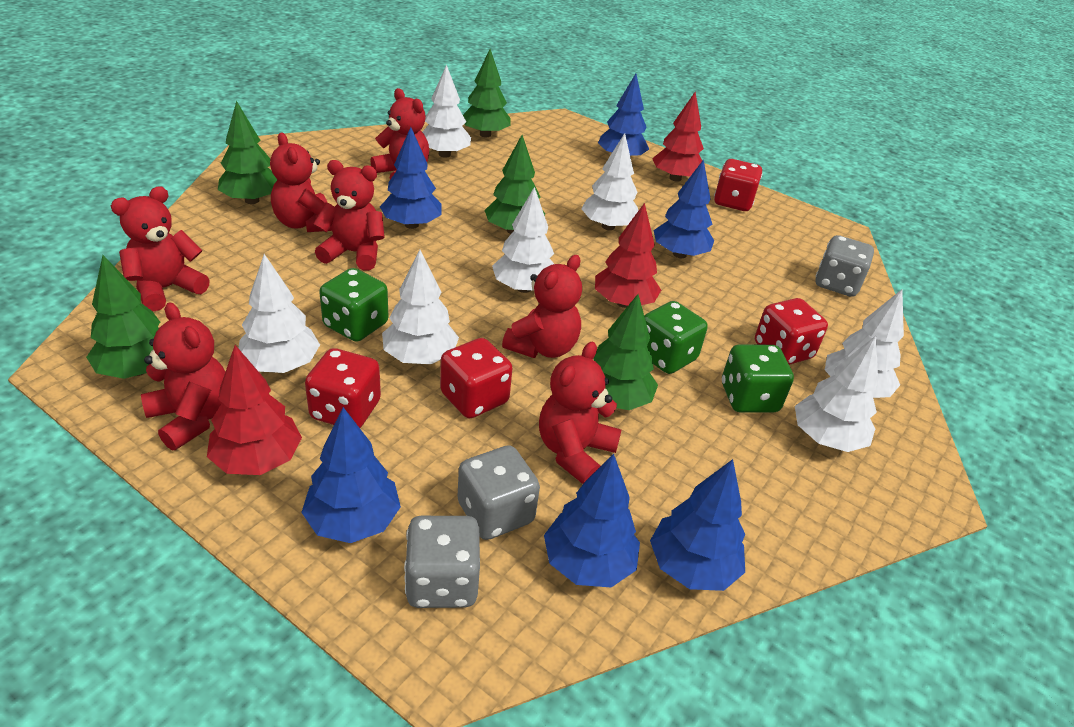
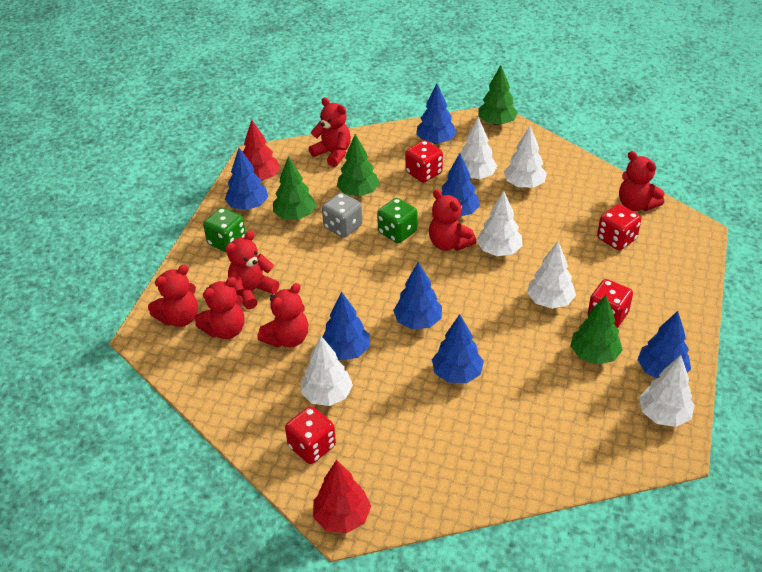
blue tree: 6 -> 7
green dice: 3 -> 2
green tree: 5 -> 4
grey dice: 3 -> 1
red tree: 3 -> 2
white tree: 7 -> 6

